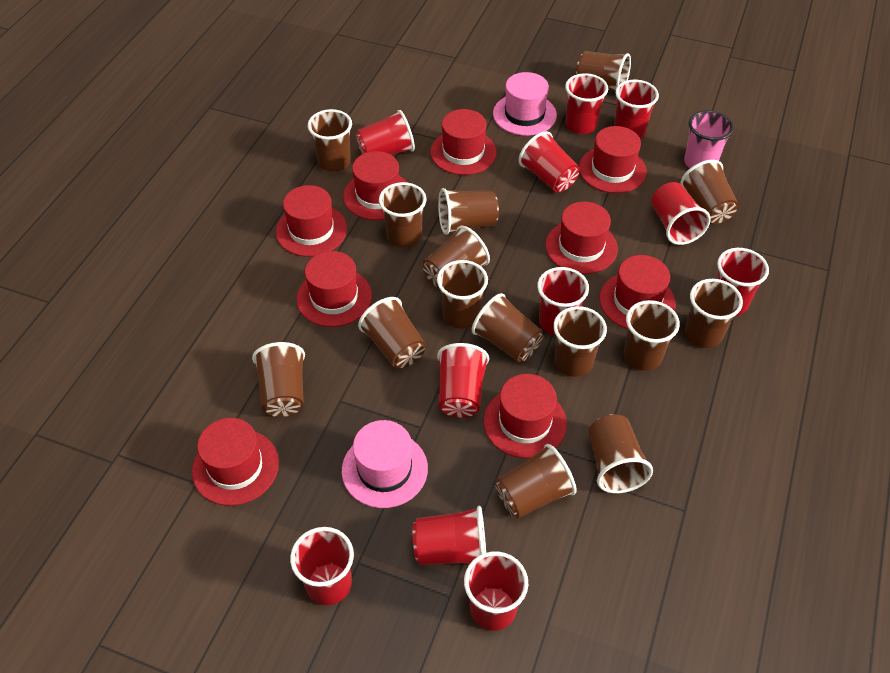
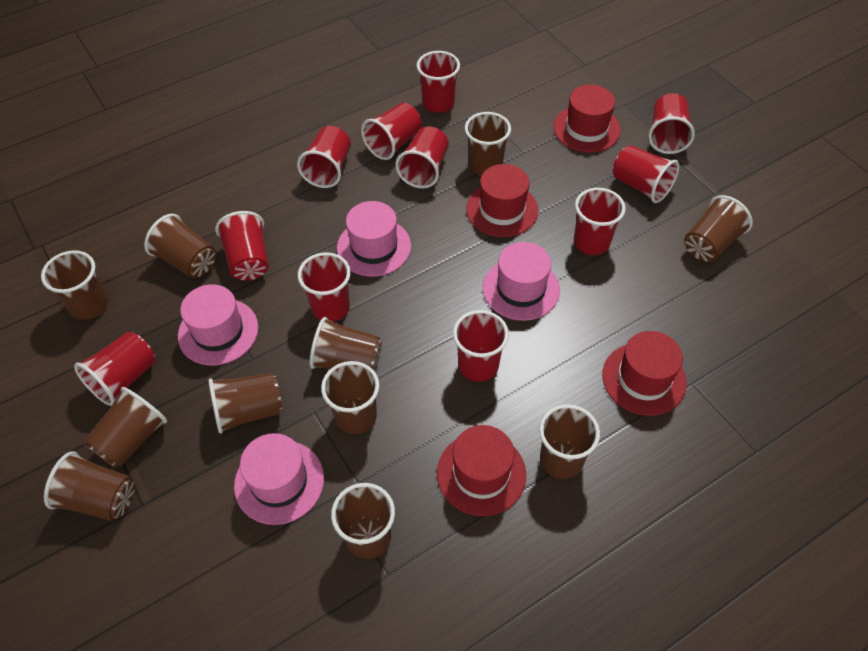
brown cup: 15 -> 11
pink cup: 1 -> 0
pink hat: 2 -> 4
red hat: 9 -> 4

